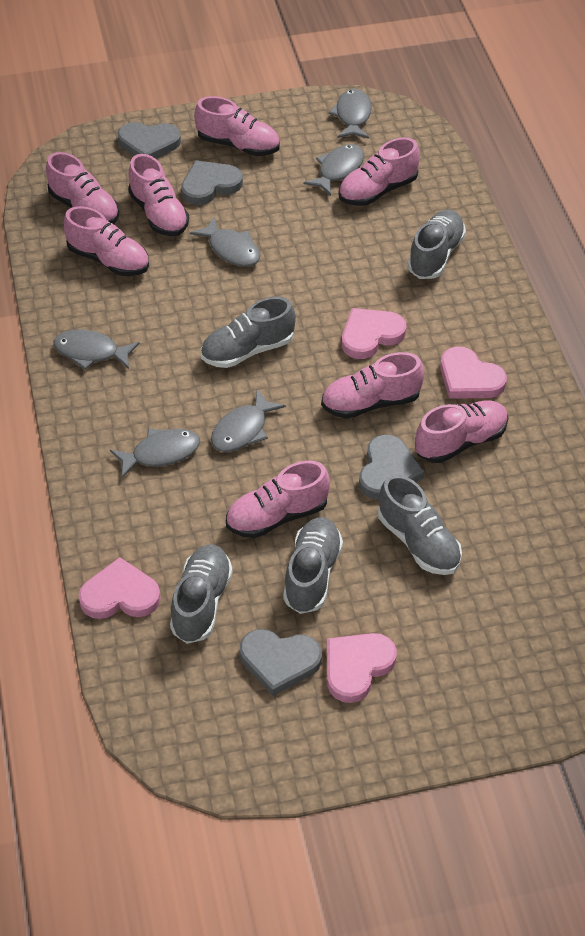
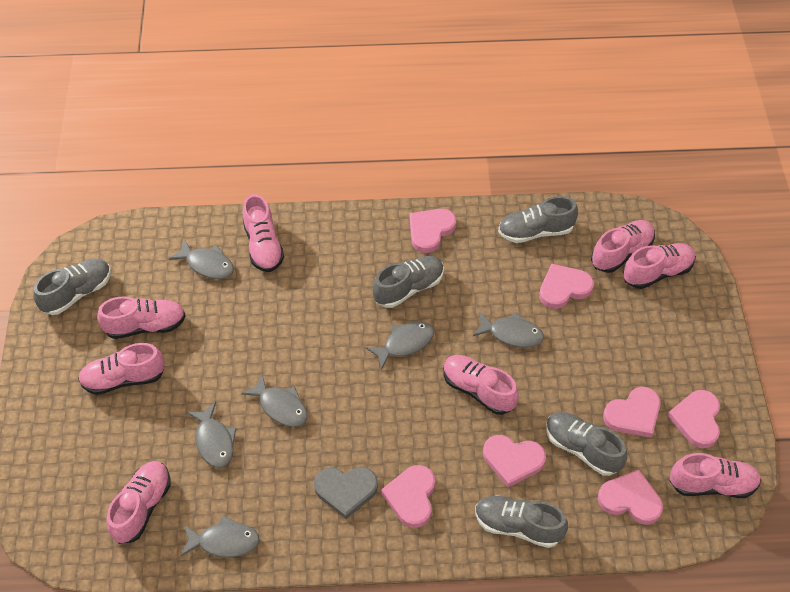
grey heart: 4 -> 1
pink heart: 4 -> 7

